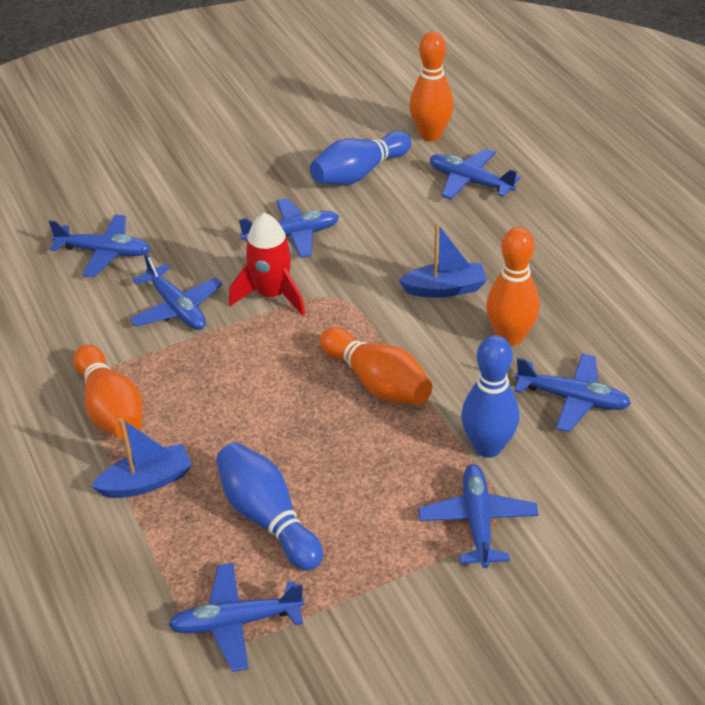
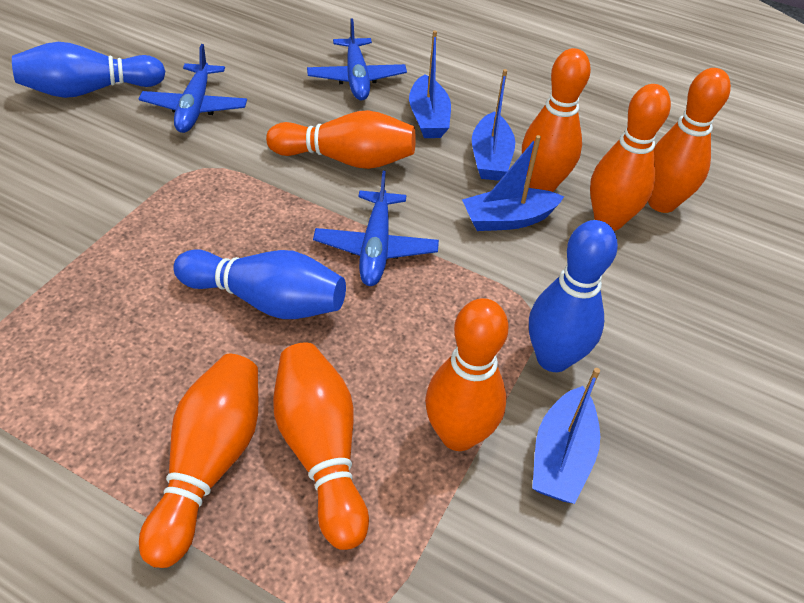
blue boat: 2 -> 4
blue plane: 7 -> 3
orange bowling pin: 4 -> 7
red rocket: 1 -> 0

